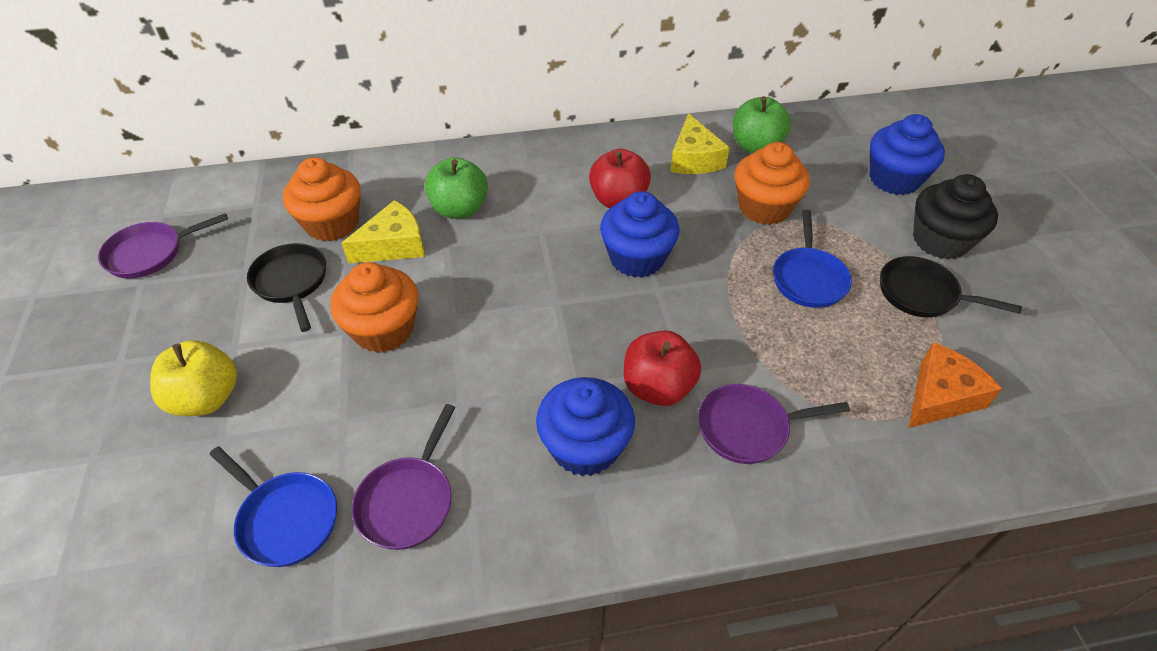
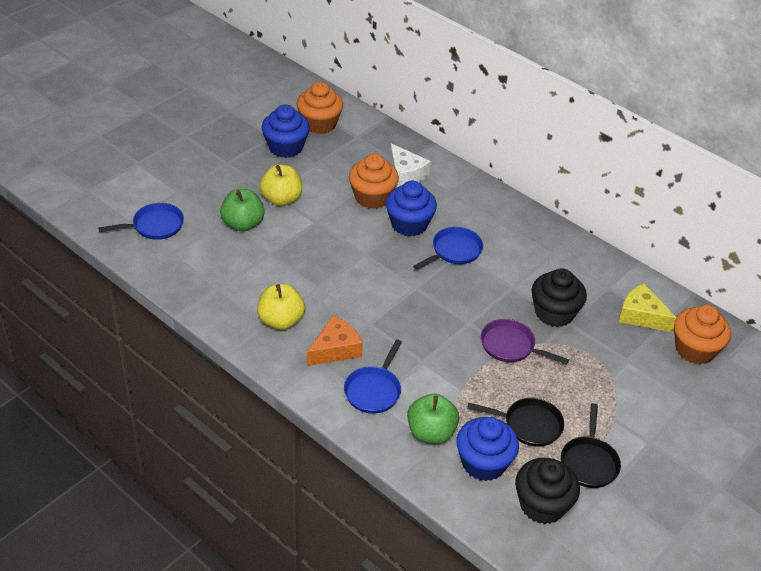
black cupcake: 1 -> 2
blue pan: 2 -> 3
purple pan: 3 -> 1
red apple: 2 -> 0
white cheese: 0 -> 1
yellow apple: 1 -> 2
yellow cheese: 2 -> 1

